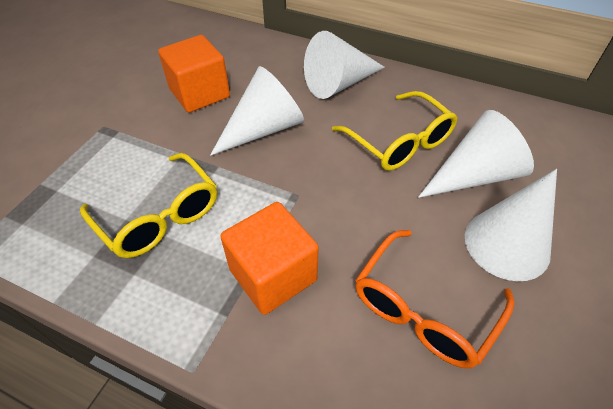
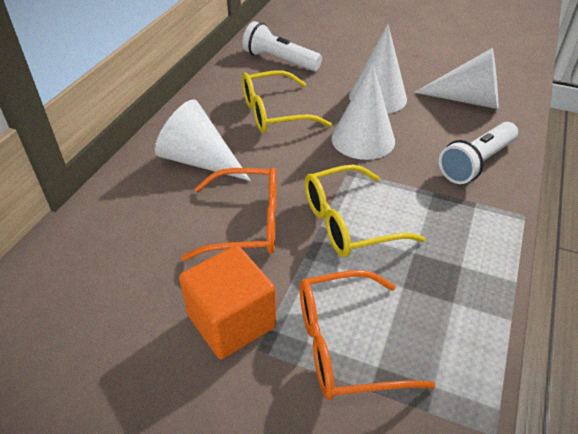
orange cube: 2 -> 1
orange glasses: 1 -> 2
white flashlight: 0 -> 2

